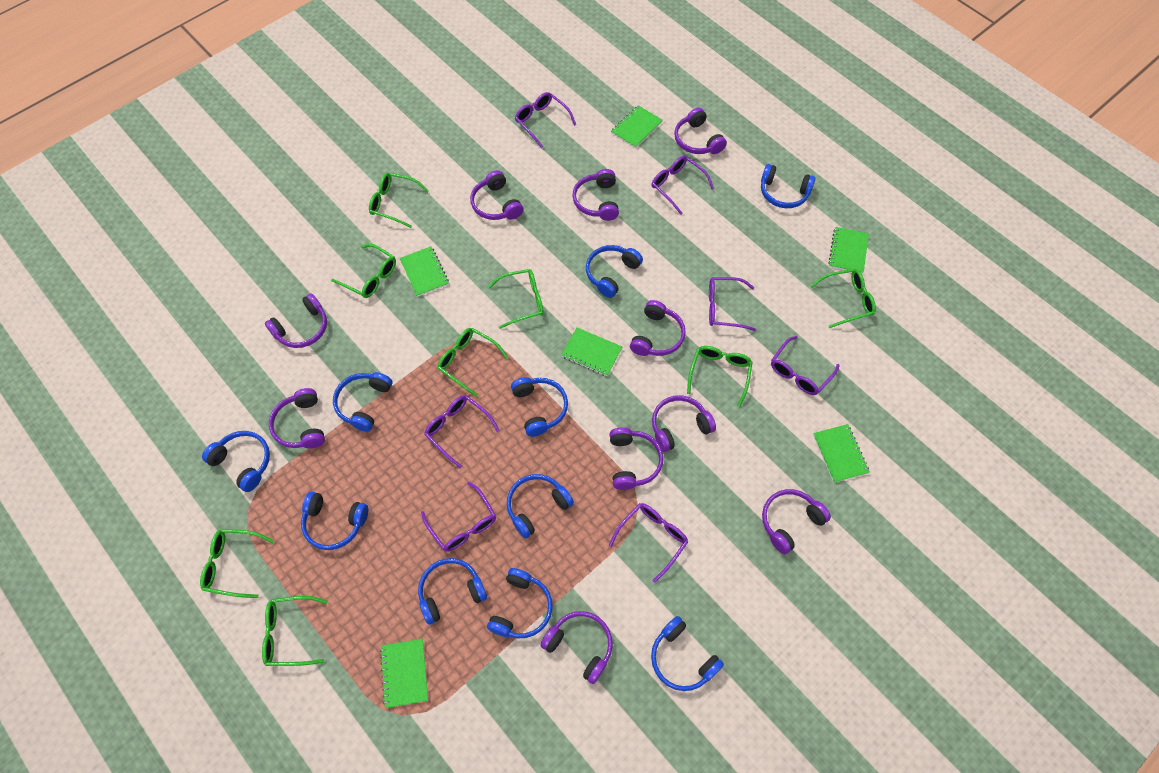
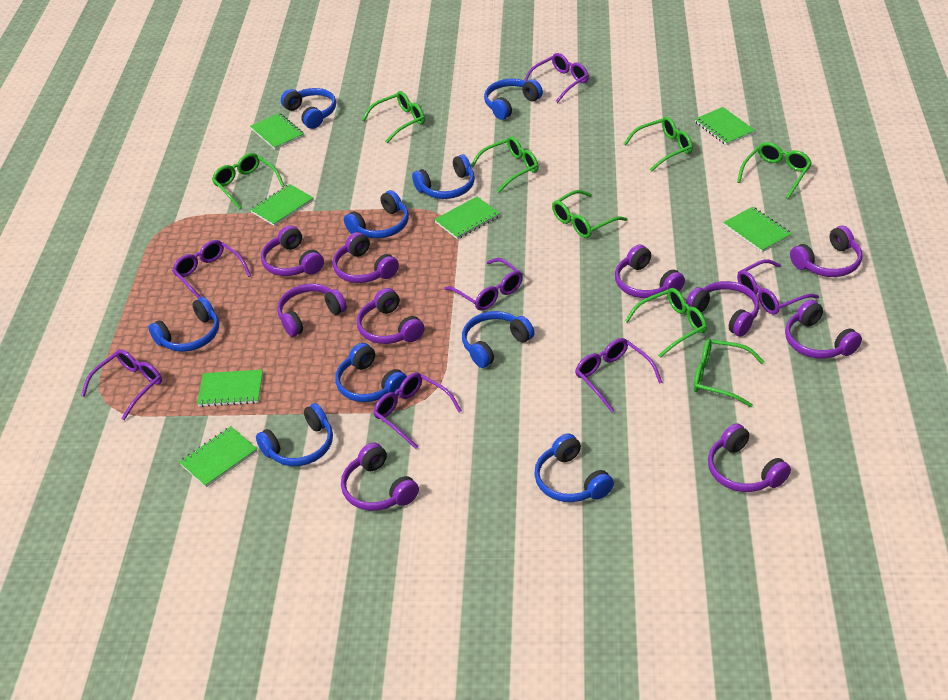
blue headphones: 10 -> 9
green notebook: 6 -> 7

